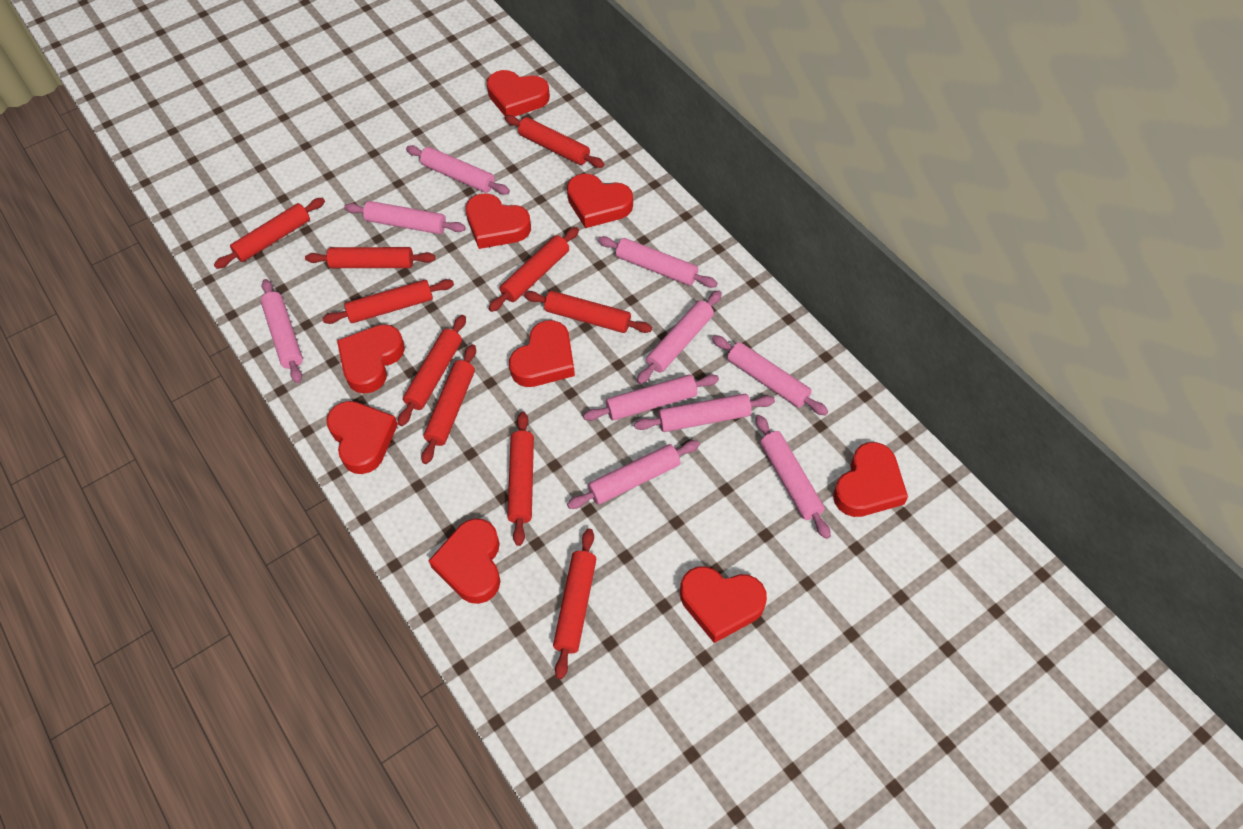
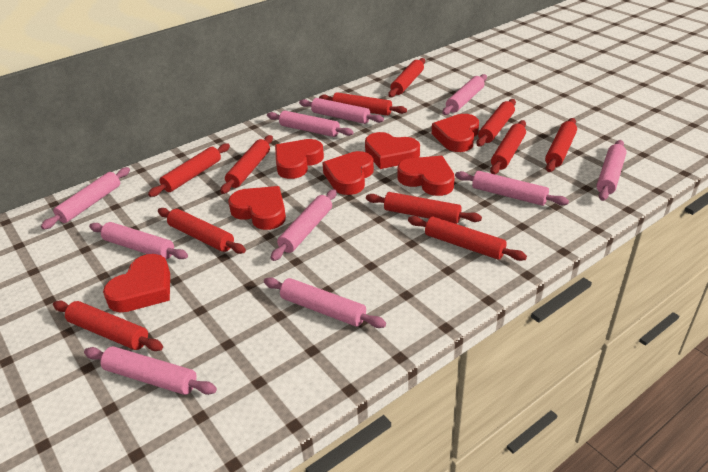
red heart: 9 -> 7
red rolling pin: 10 -> 11

